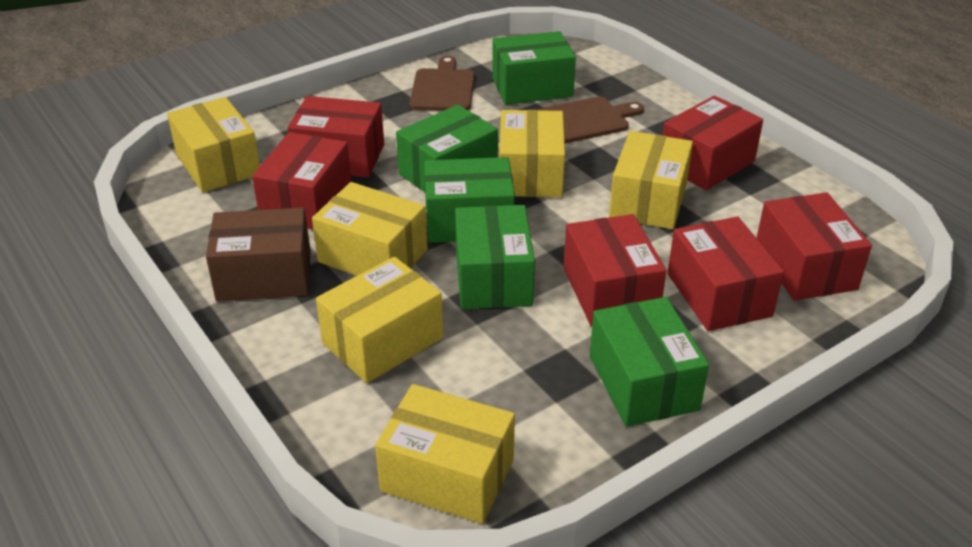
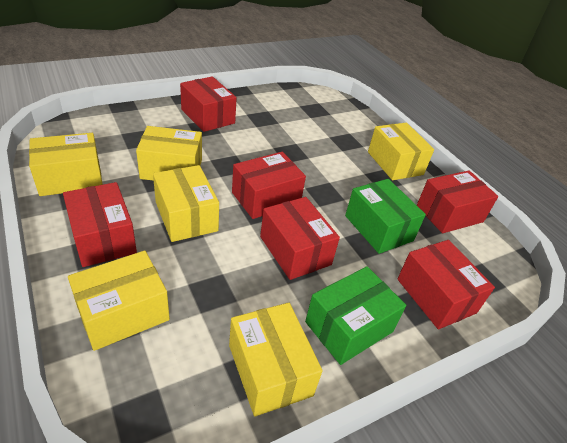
brown box: 1 -> 0
brown cutting board: 2 -> 0
green box: 5 -> 2

